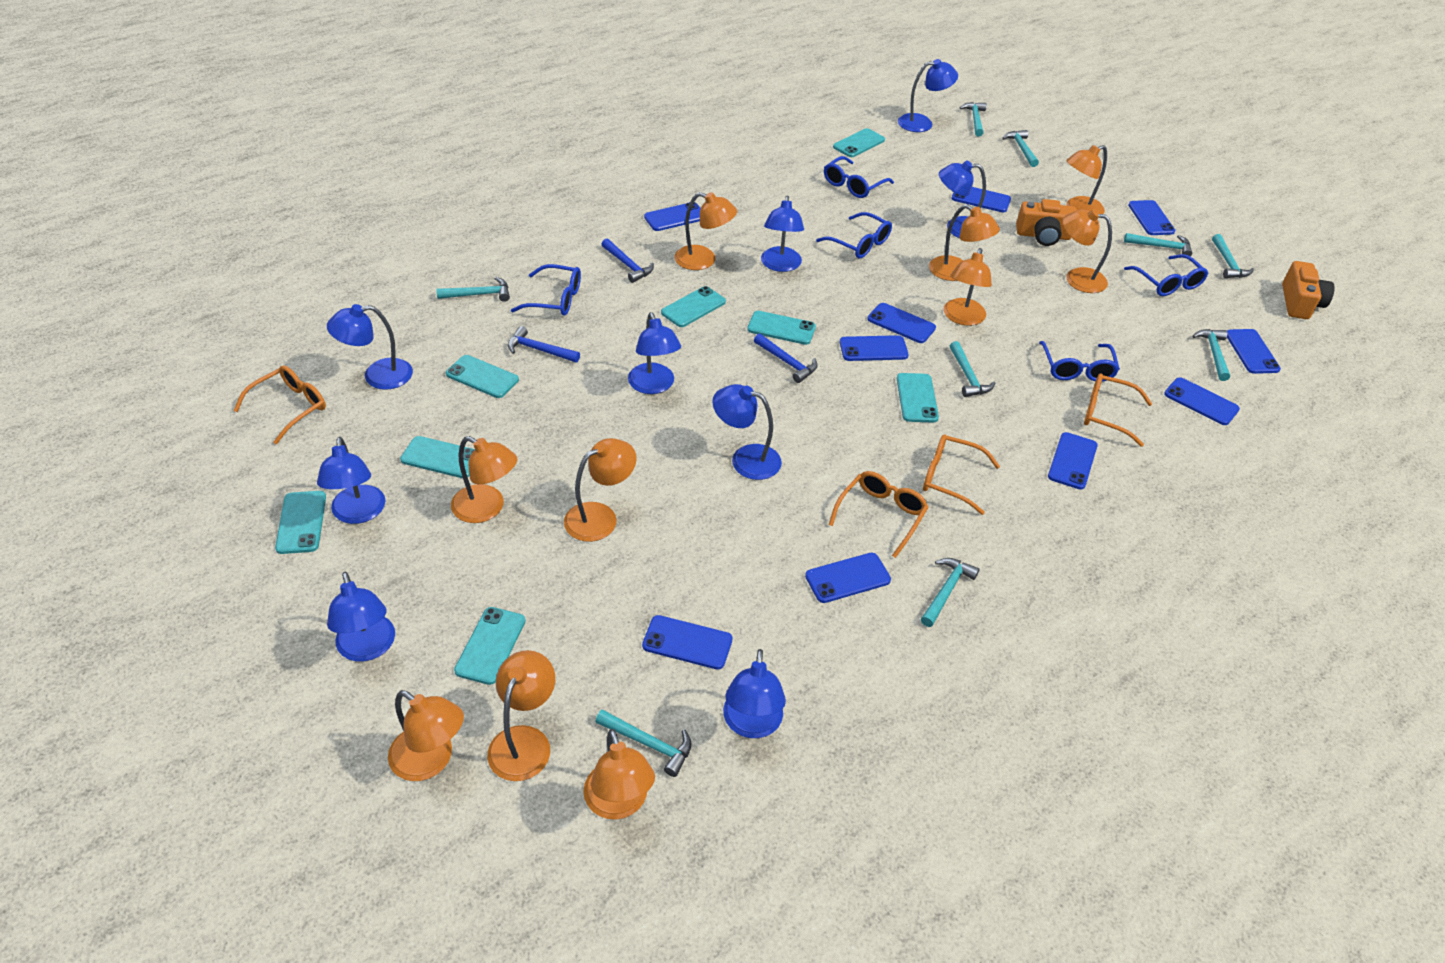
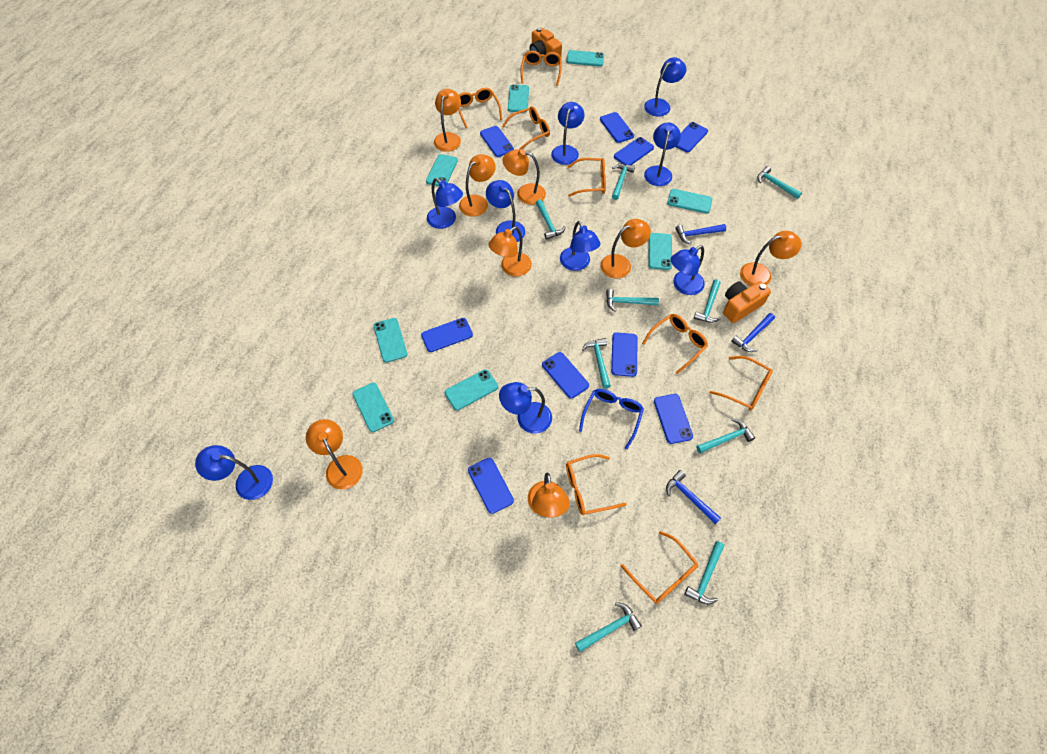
blue glasses: 5 -> 1
blue phone: 10 -> 9
orange glasses: 4 -> 8
orange lamp: 10 -> 8

